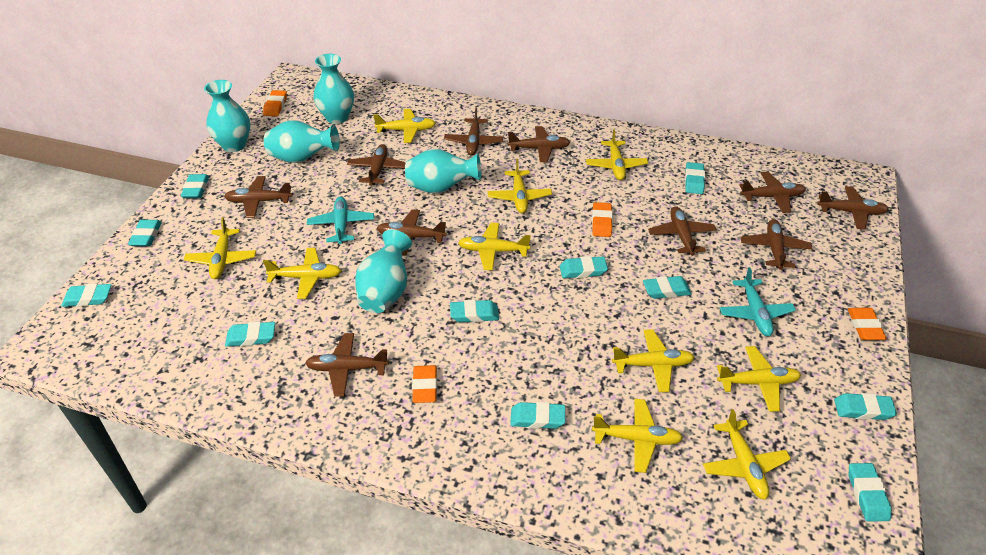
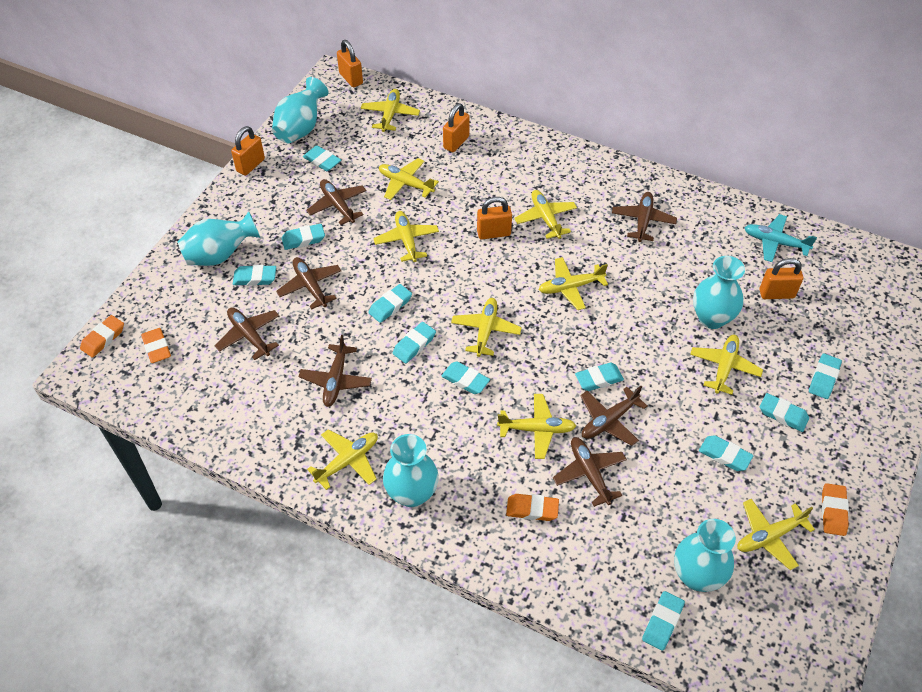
brown plane: 10 -> 7
orange padlock: 0 -> 5
turquoise plane: 2 -> 1

